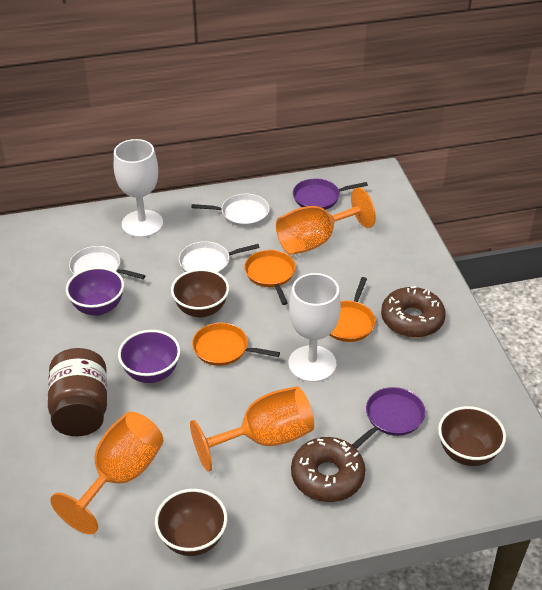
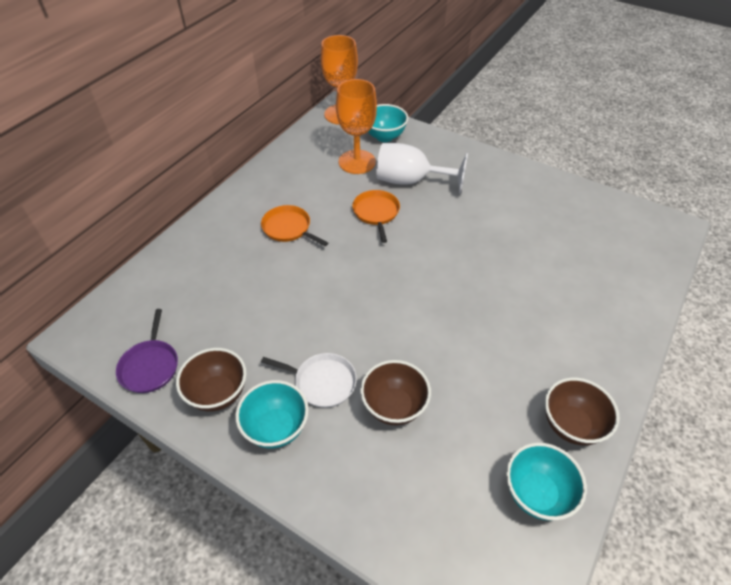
brown donut: 2 -> 0
brown jar: 1 -> 0
orange goblet: 3 -> 2
orange pan: 3 -> 2
purple bowl: 2 -> 0
purple pan: 2 -> 1
turquoise bowl: 0 -> 3
white goblet: 2 -> 1
white pan: 3 -> 1

